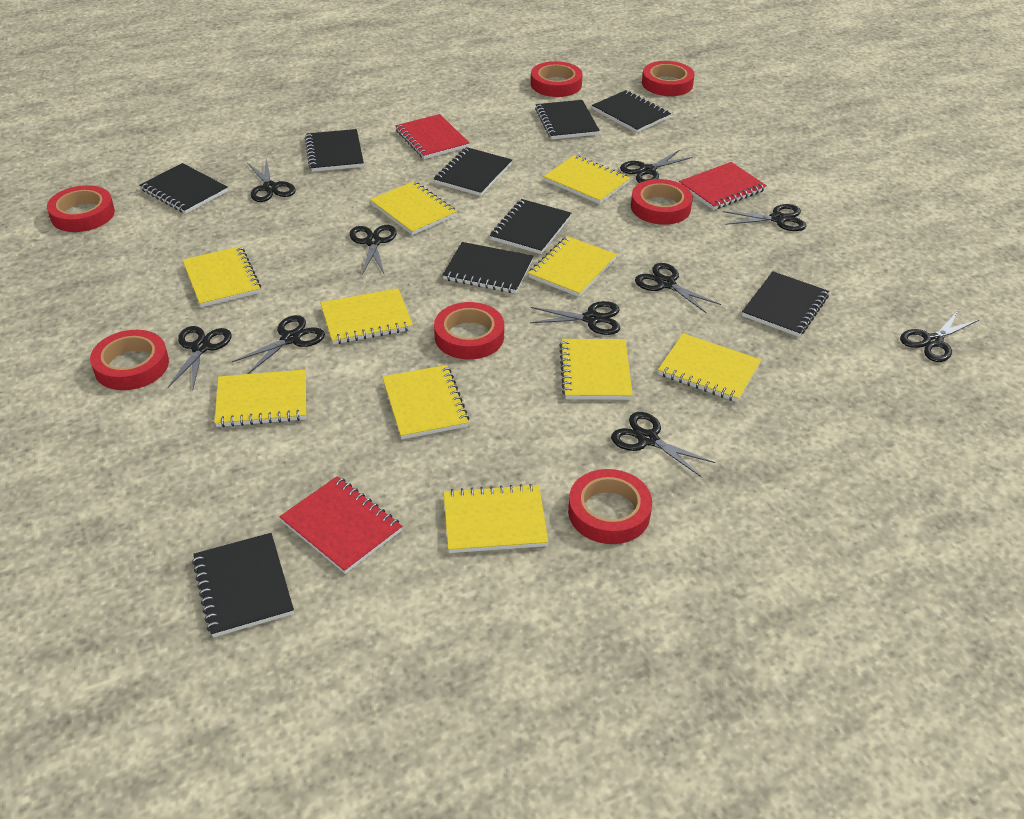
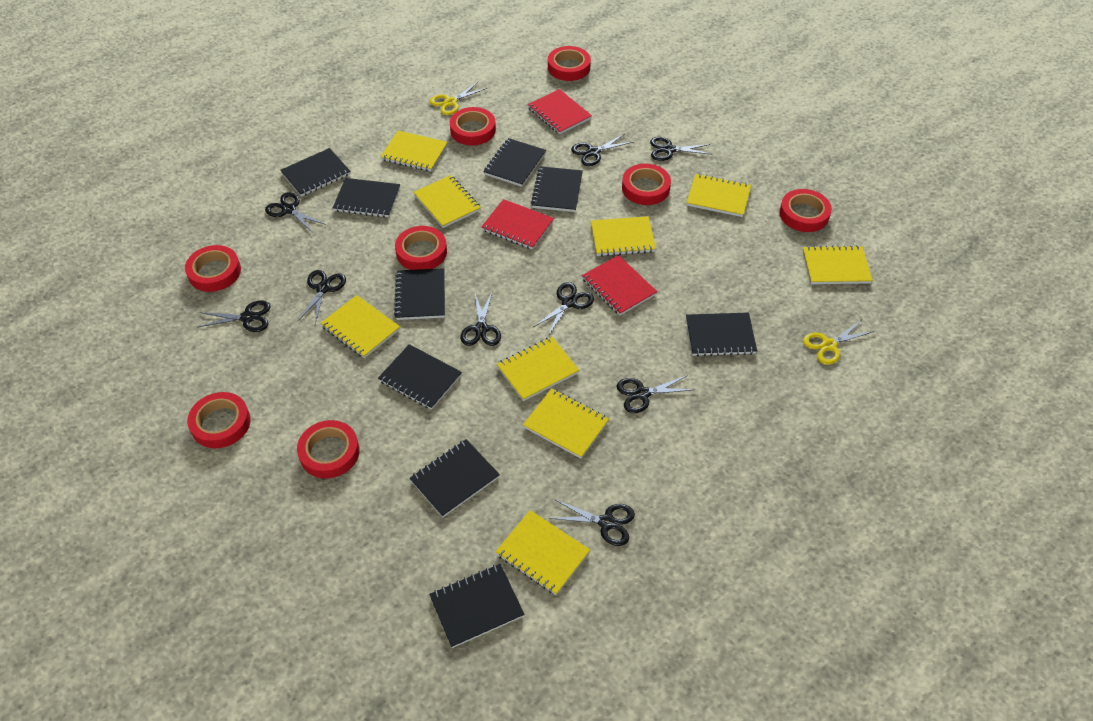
black scissors: 10 -> 9
red tape: 7 -> 8
yellow notebook: 10 -> 9
yellow scissors: 0 -> 2

